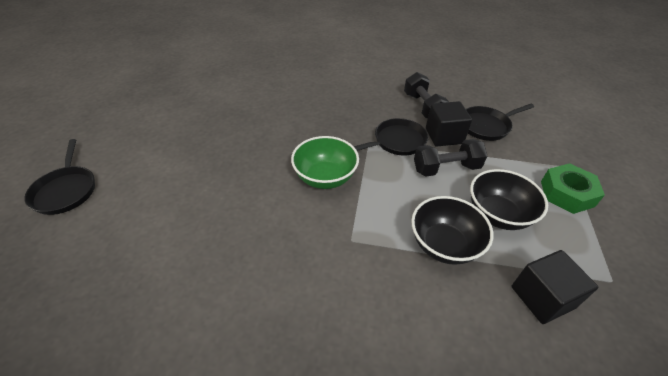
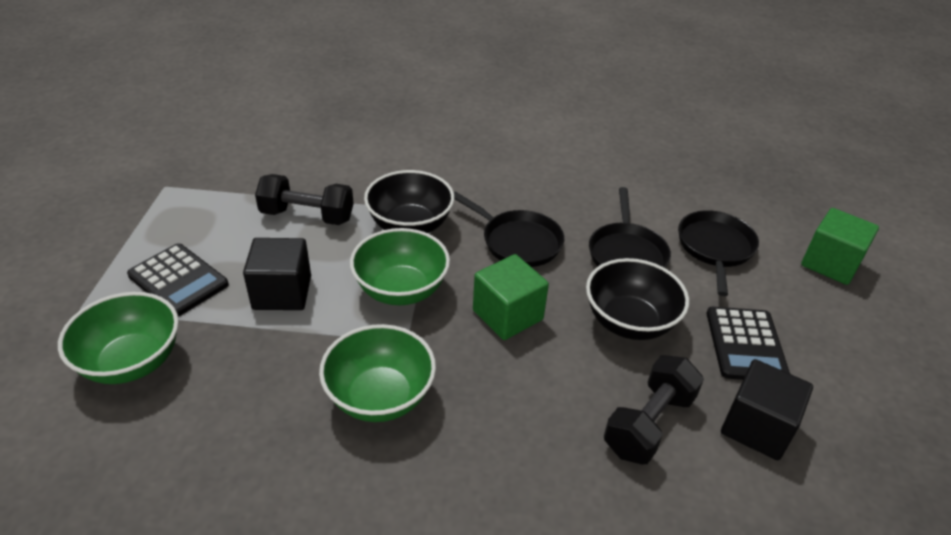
black calculator: 0 -> 2
green bowl: 1 -> 3
green cube: 0 -> 2
green nut: 1 -> 0

